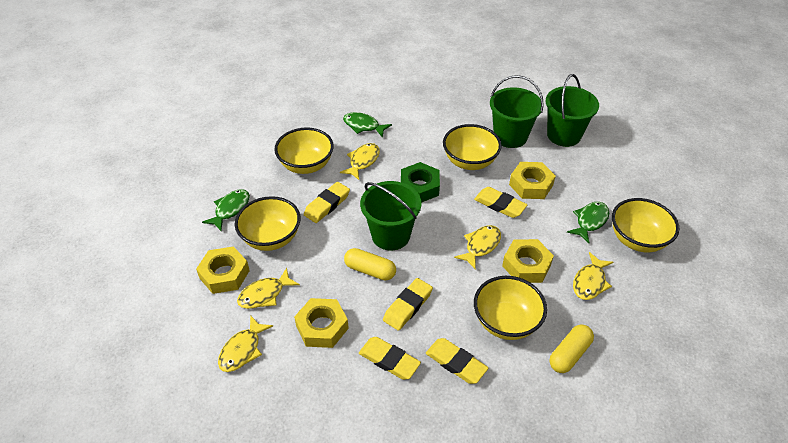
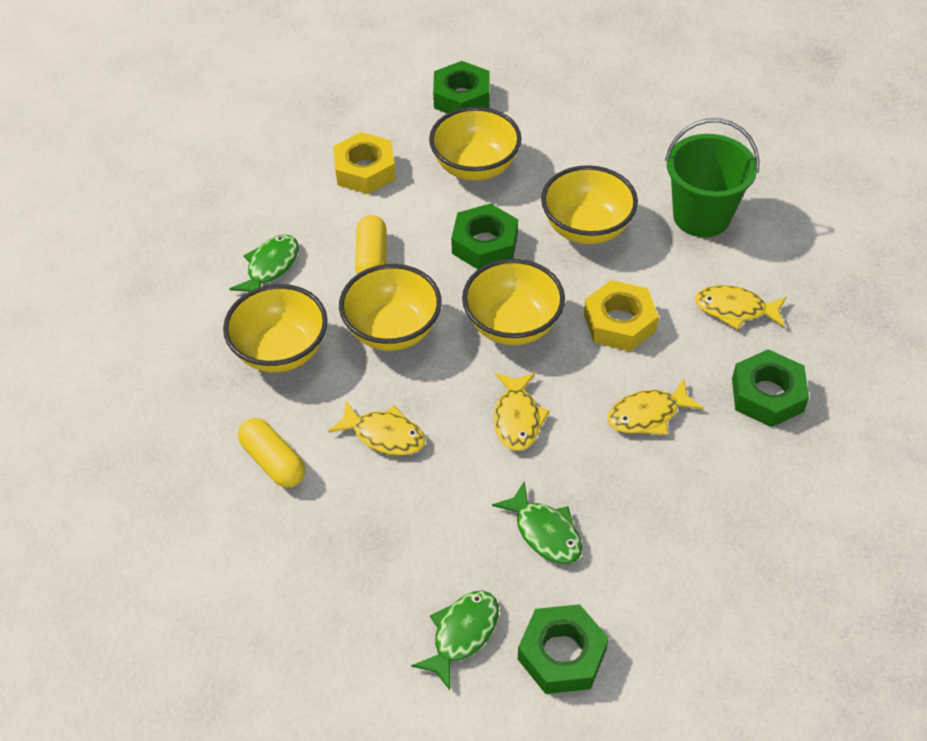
green bucket: 3 -> 1
green nut: 1 -> 4
yellow eraser: 5 -> 0
yellow fish: 5 -> 4
yellow nut: 4 -> 2

